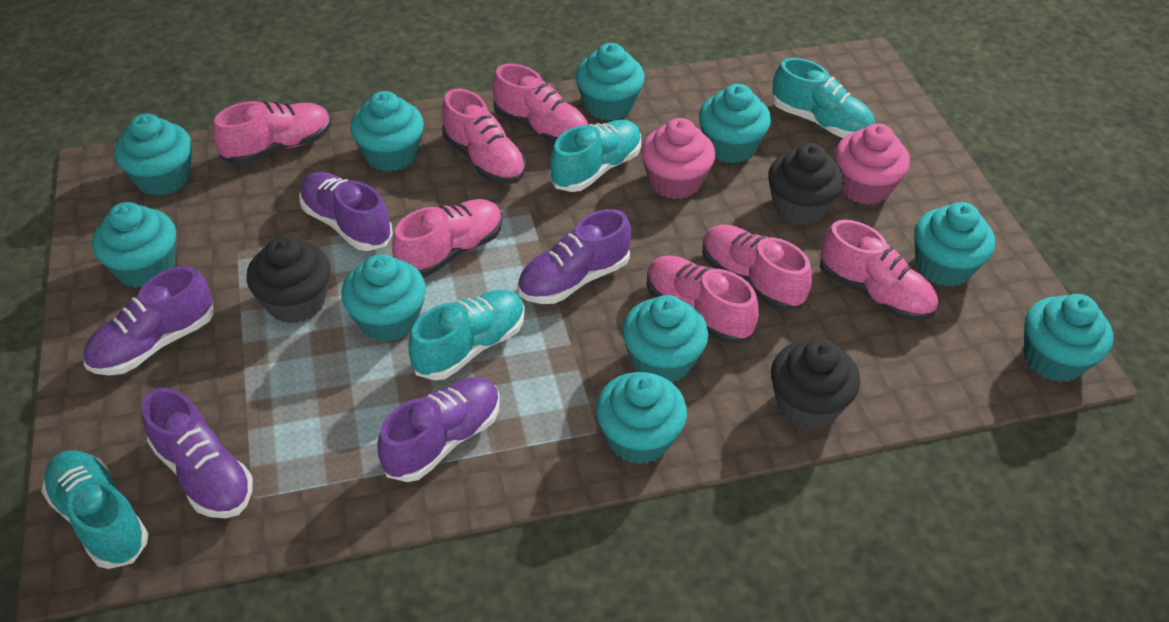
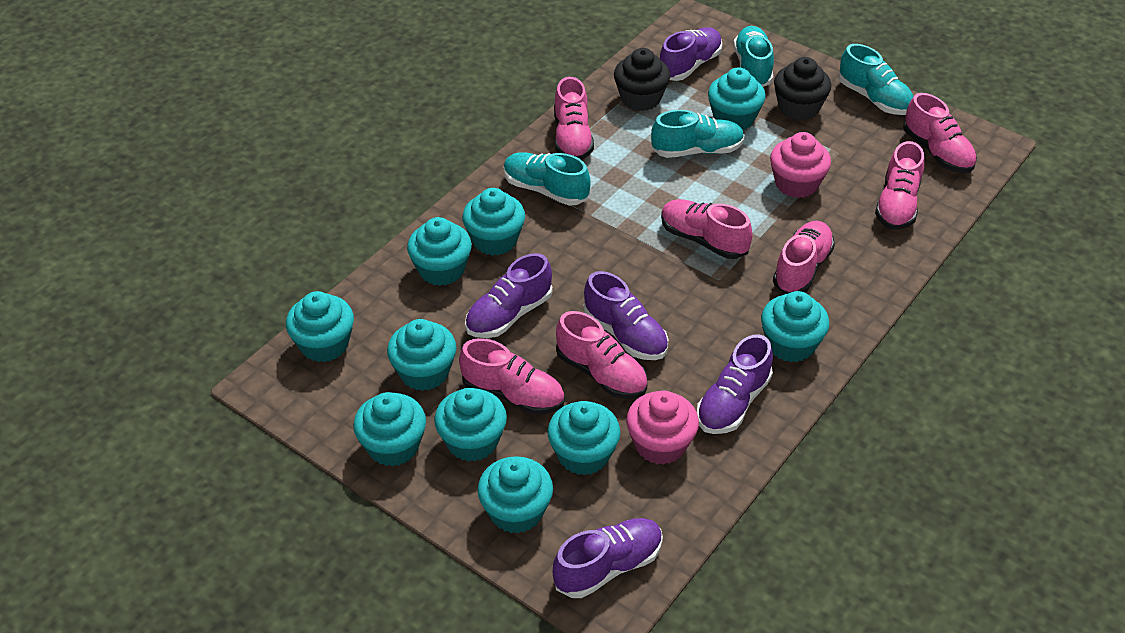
black cupcake: 3 -> 2

